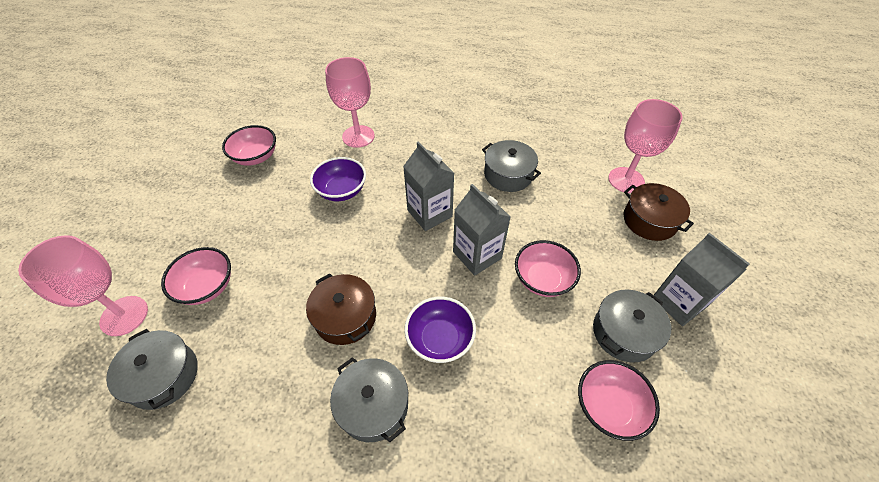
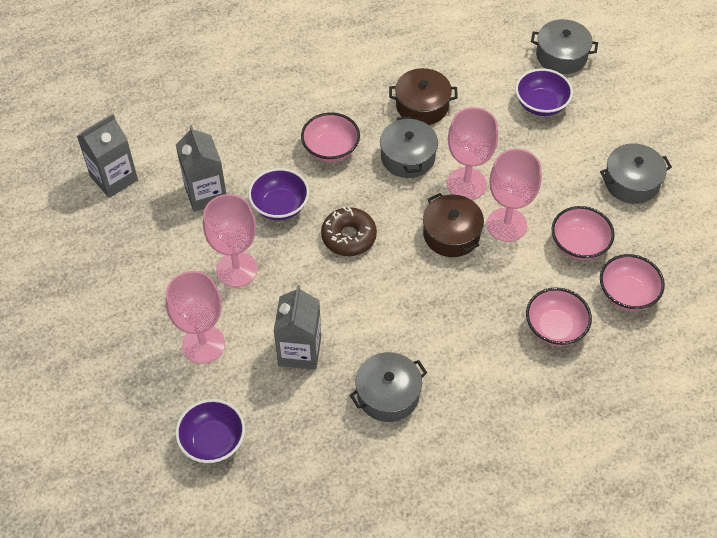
brown donut: 0 -> 1
pink goblet: 3 -> 4
purple bowl: 2 -> 3

